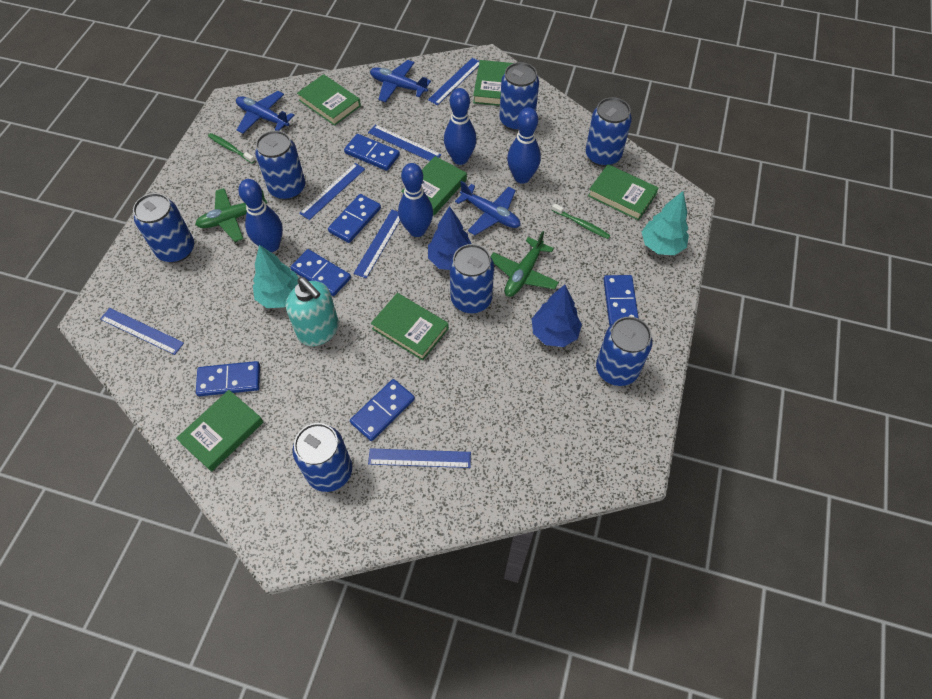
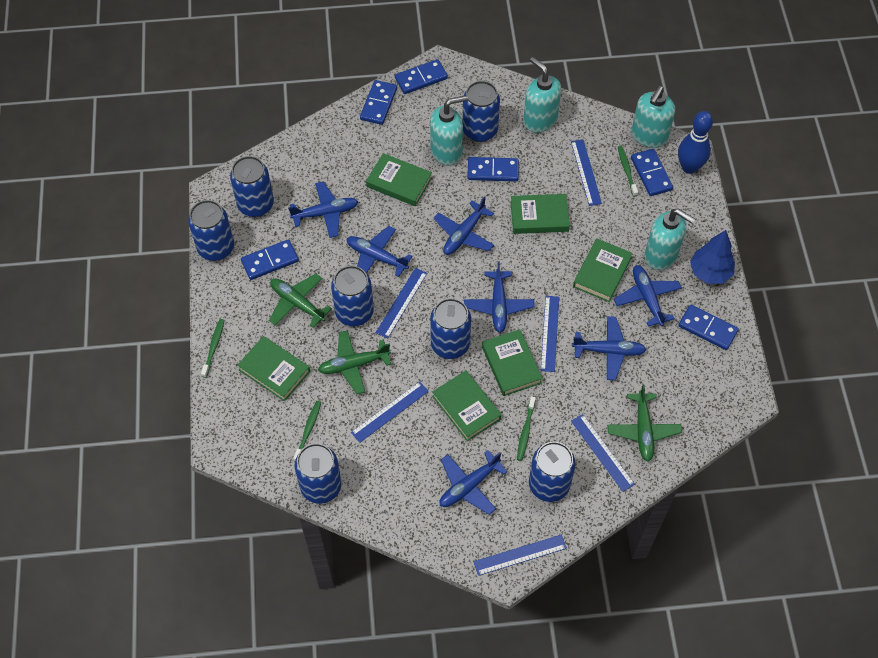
blue bowling pin: 4 -> 1
blue plane: 3 -> 7
blue tree: 2 -> 1
green plane: 2 -> 3
green toothbrush: 2 -> 4
turquoise soap dispenser: 1 -> 4
turquoise tree: 2 -> 0

